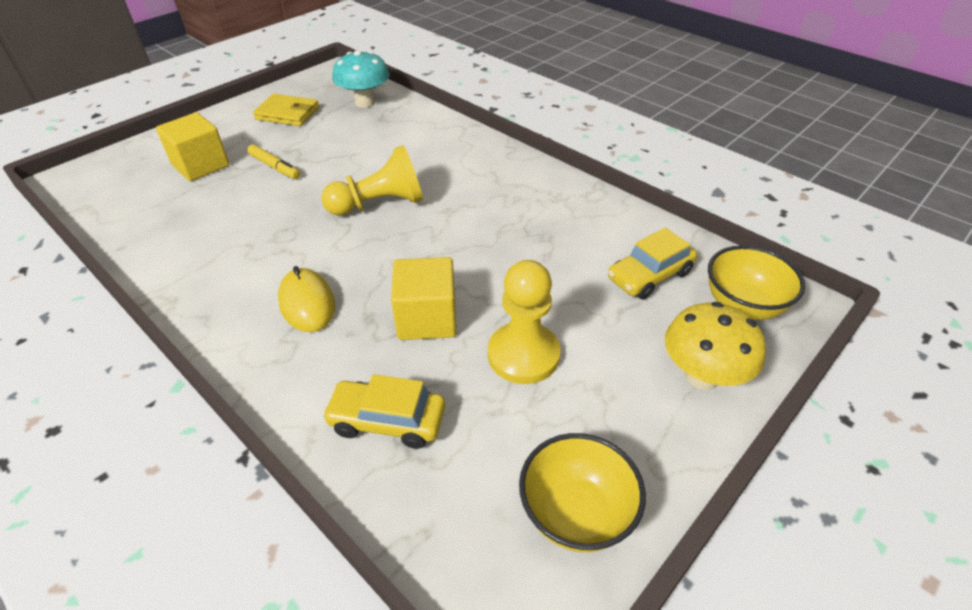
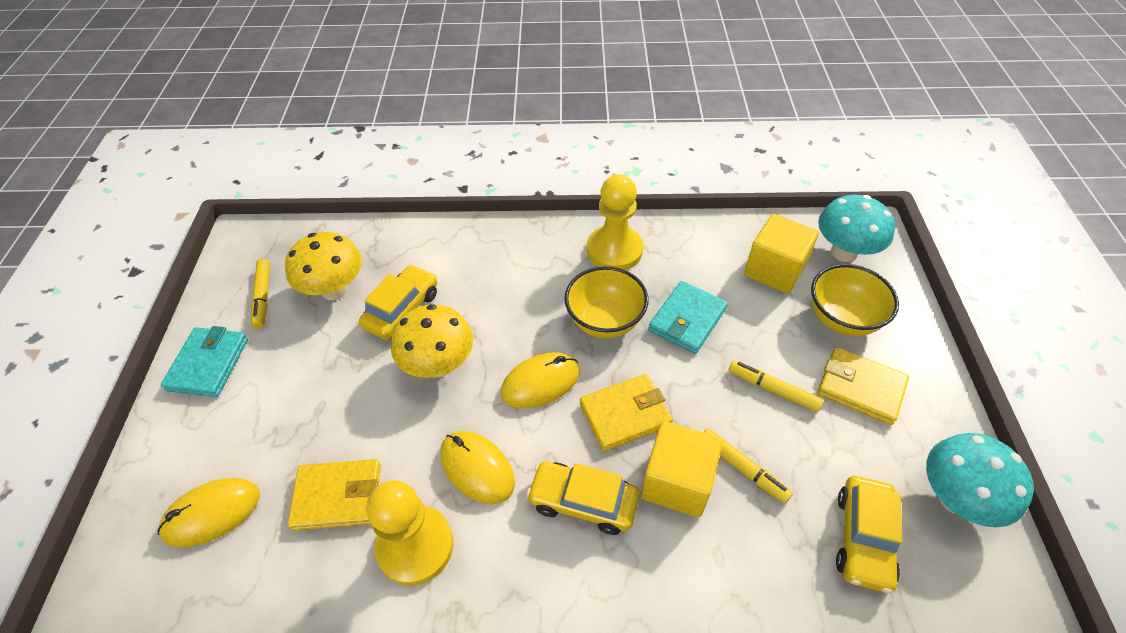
turquoise mushroom: 1 -> 2
turquoise wallet: 0 -> 2
yellow car: 2 -> 3
yellow marker: 1 -> 3
yellow mouse: 1 -> 3
yellow mushroom: 1 -> 2
yellow wallet: 1 -> 3

